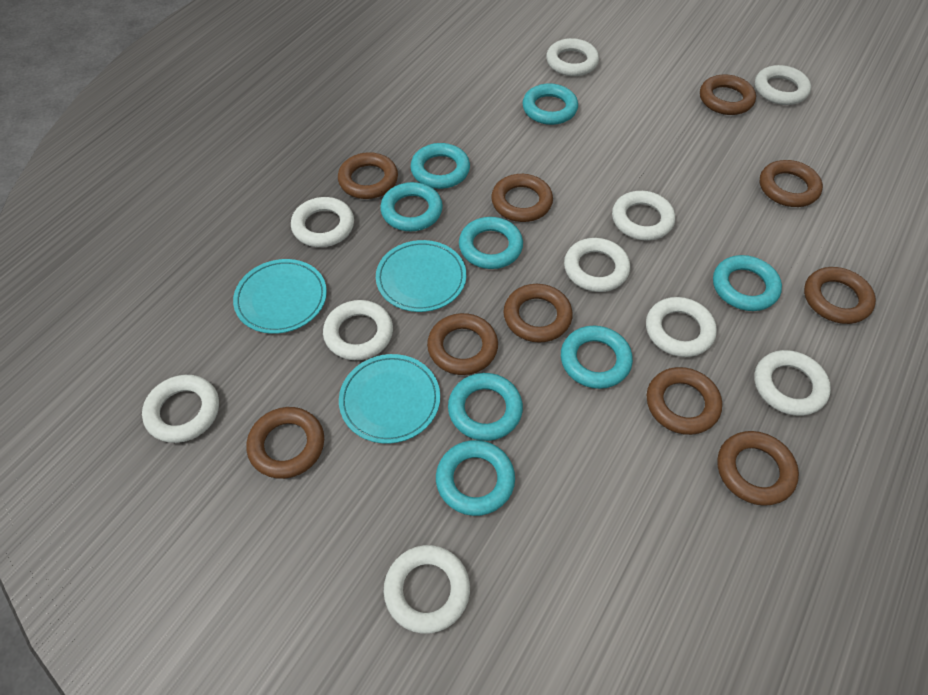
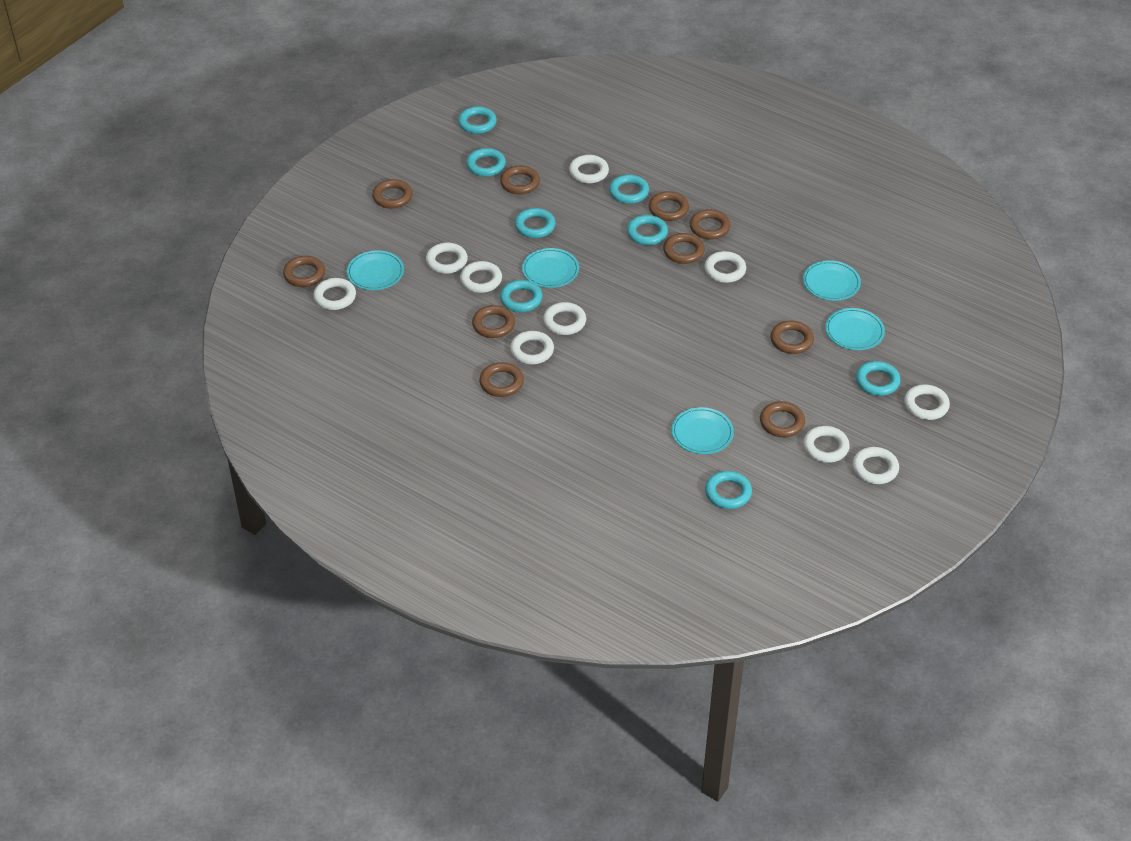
turquoise plate: 3 -> 5

